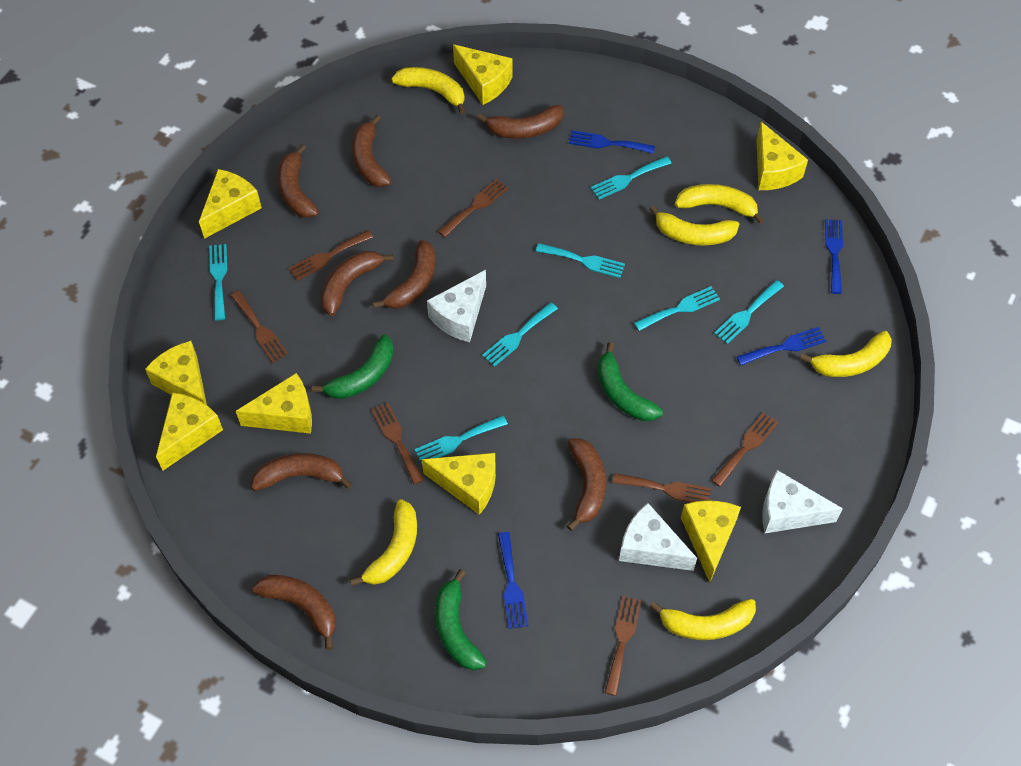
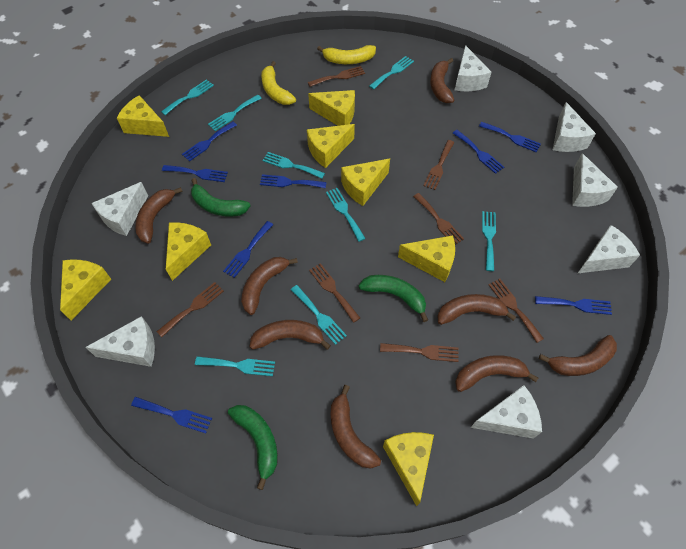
blue fork: 4 -> 8
turquoise fork: 7 -> 8
white cheese: 3 -> 7
yellow banana: 6 -> 2

